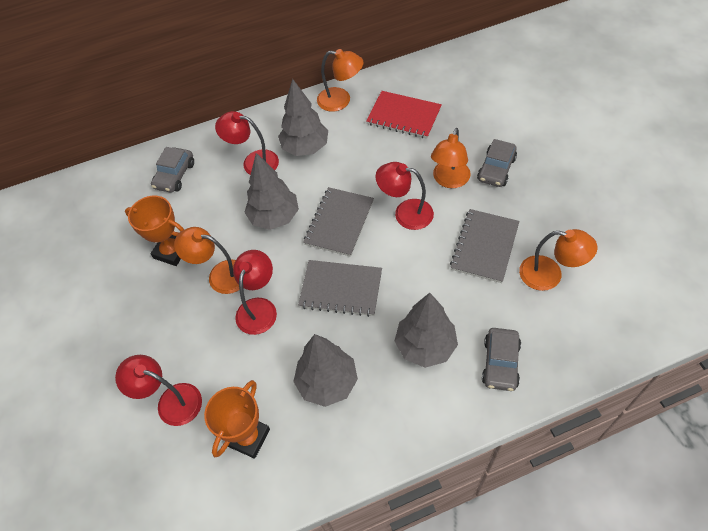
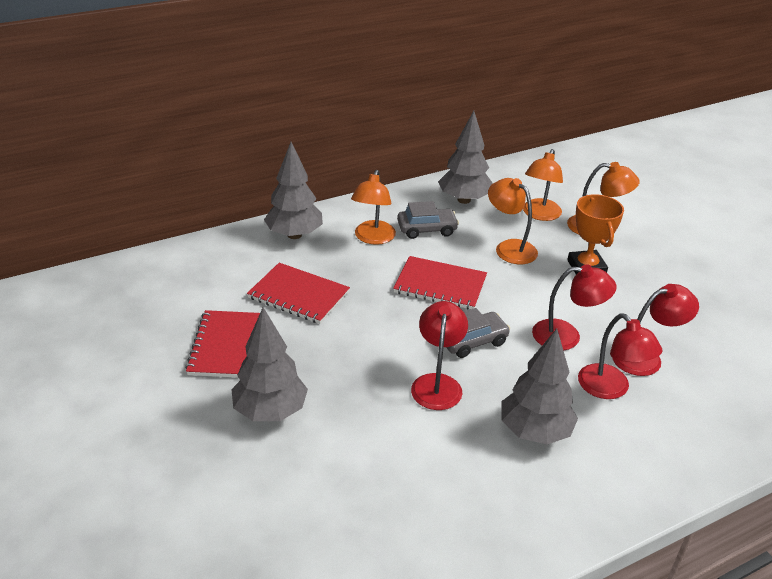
grey car: 3 -> 2
grey notebook: 3 -> 0
orange trophy: 2 -> 1
red notebook: 1 -> 3

